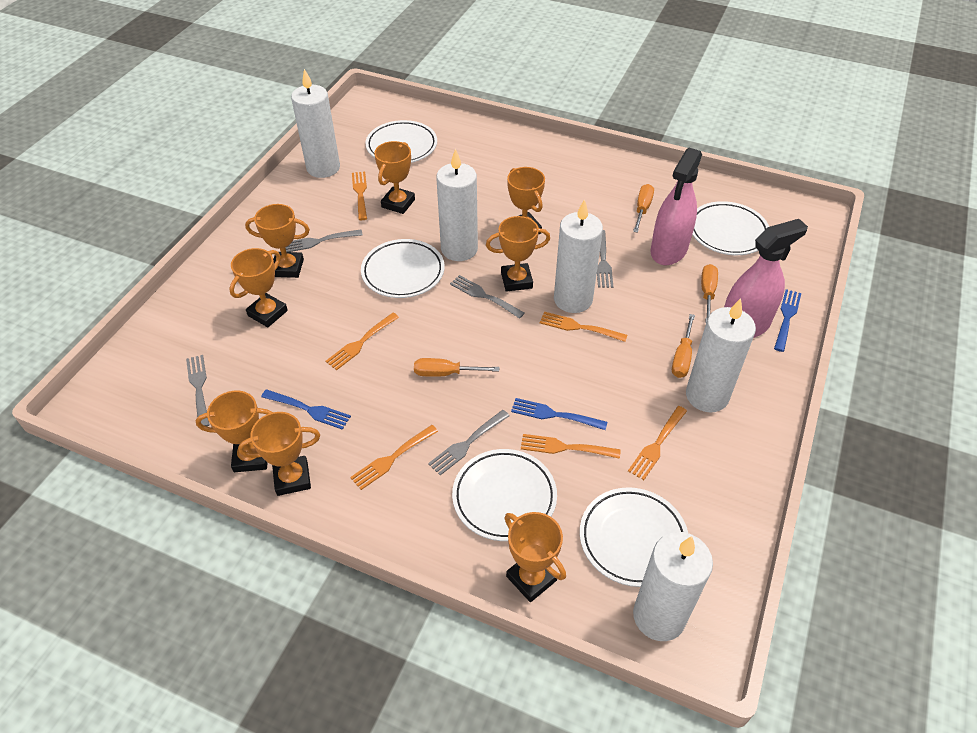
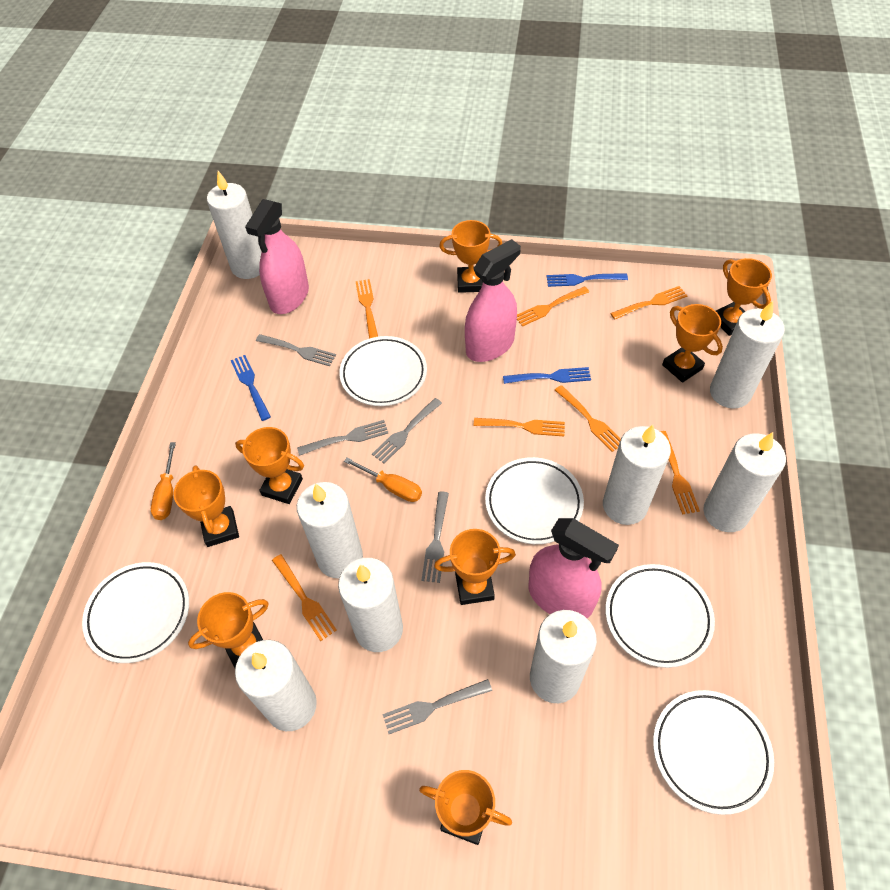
orange fork: 6 -> 7
orange screwdriver: 4 -> 2
pink spray bottle: 2 -> 3
white candle: 5 -> 8

